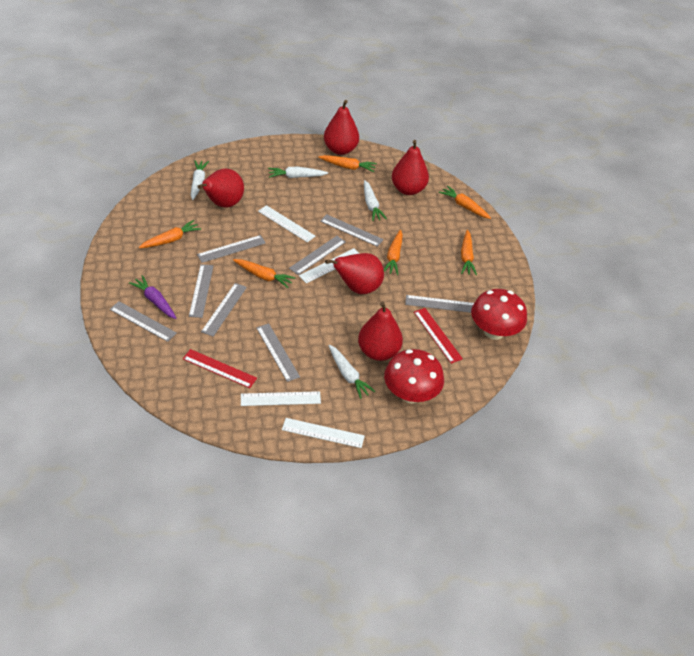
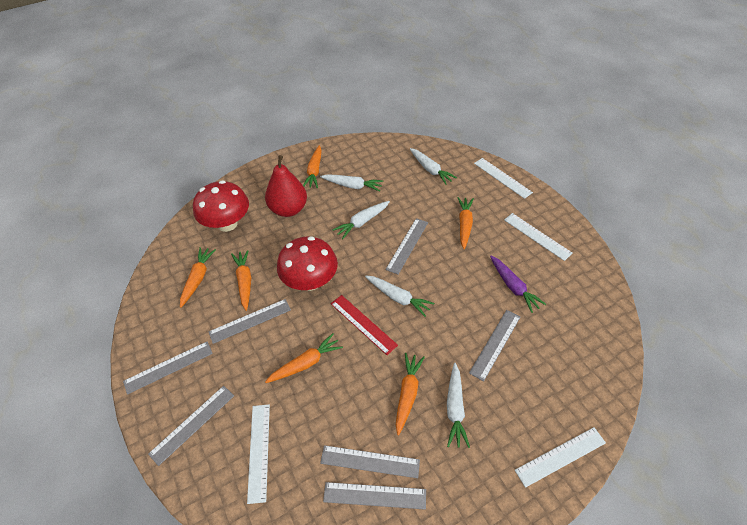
grey ruler: 8 -> 7
red pear: 5 -> 1
red ruler: 2 -> 1
white carrot: 4 -> 5

